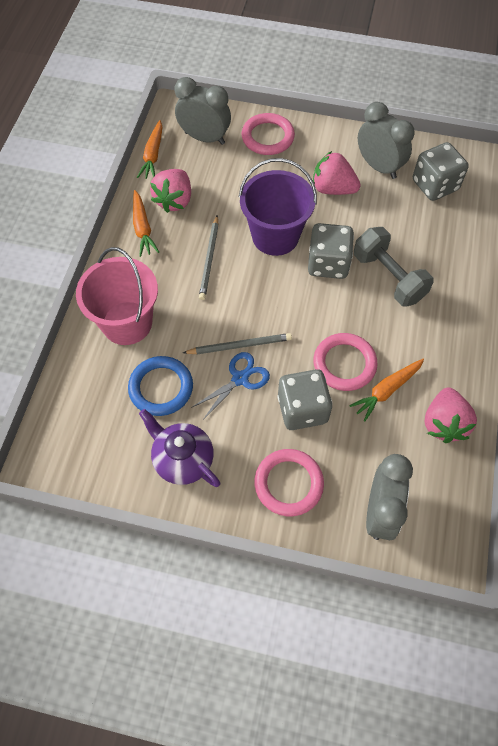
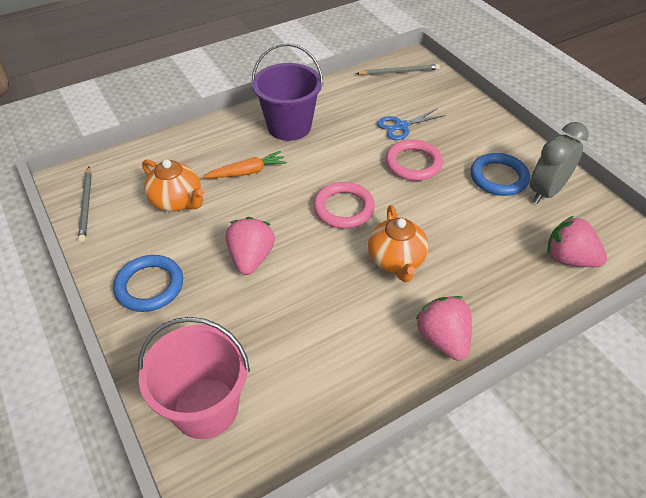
blue ring: 1 -> 2
grey clock: 3 -> 1
grey dice: 3 -> 0
grey dumbbell: 1 -> 0
orange carrot: 3 -> 1
orange teapot: 0 -> 2
pink ring: 3 -> 2
purple teapot: 1 -> 0

